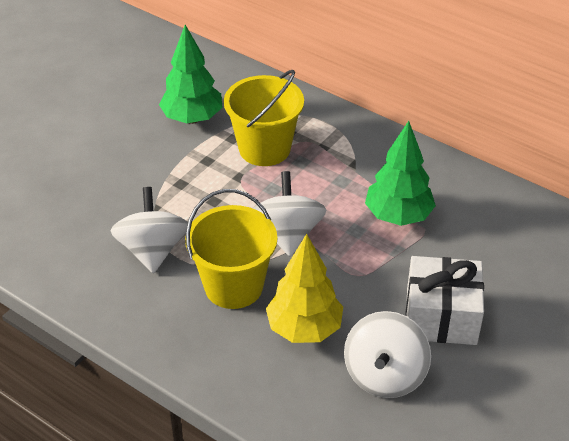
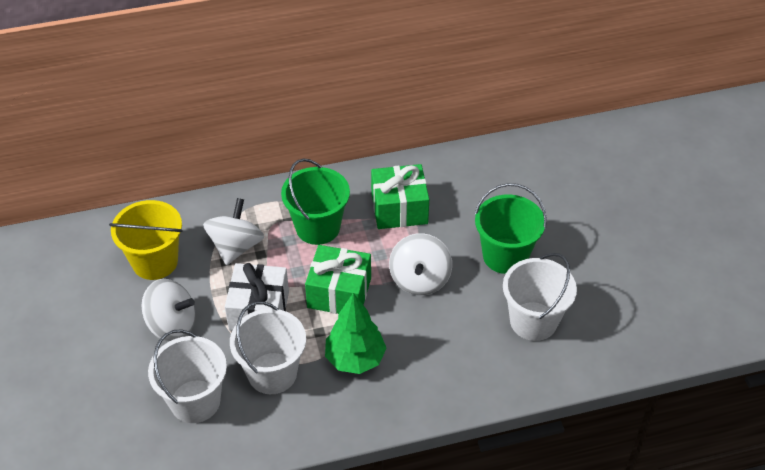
green bucket: 0 -> 2
green gift: 0 -> 2
green tree: 2 -> 1
white bucket: 0 -> 3
yellow bucket: 2 -> 1
yellow tree: 1 -> 0

